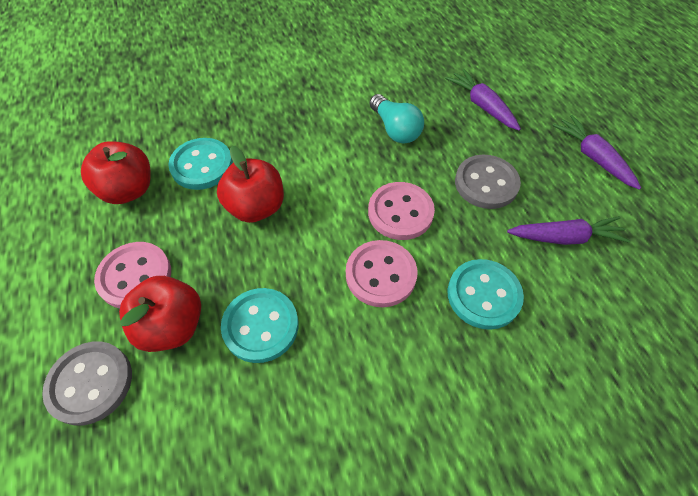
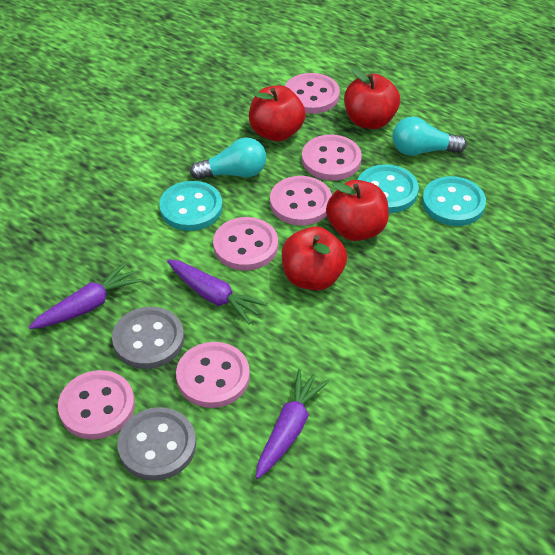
pink button: 3 -> 6
red apple: 3 -> 4
turquoise light bulb: 1 -> 2

